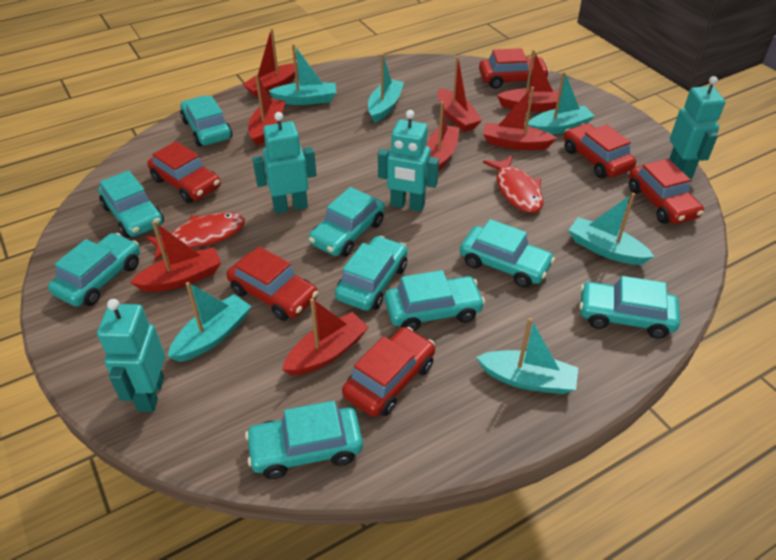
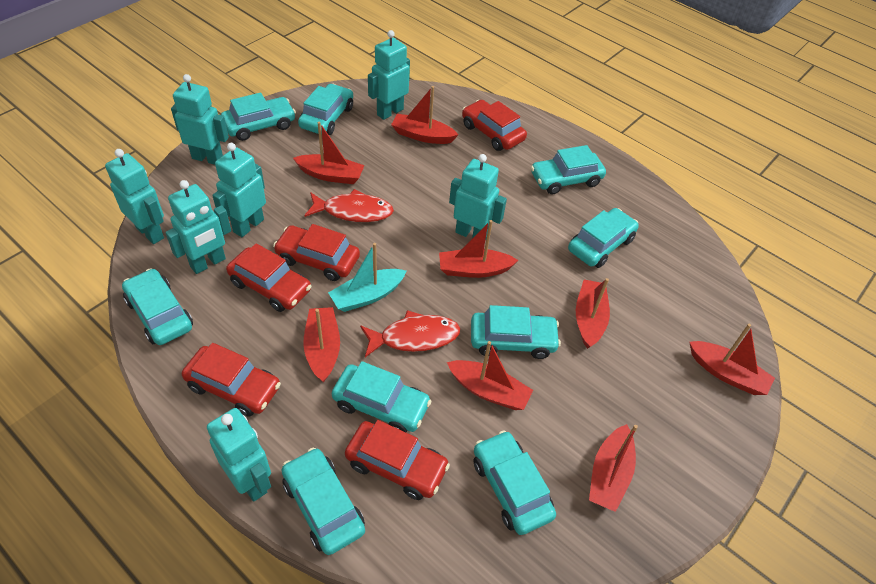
red car: 6 -> 5
turquoise boat: 6 -> 1
turquoise robot: 4 -> 7

